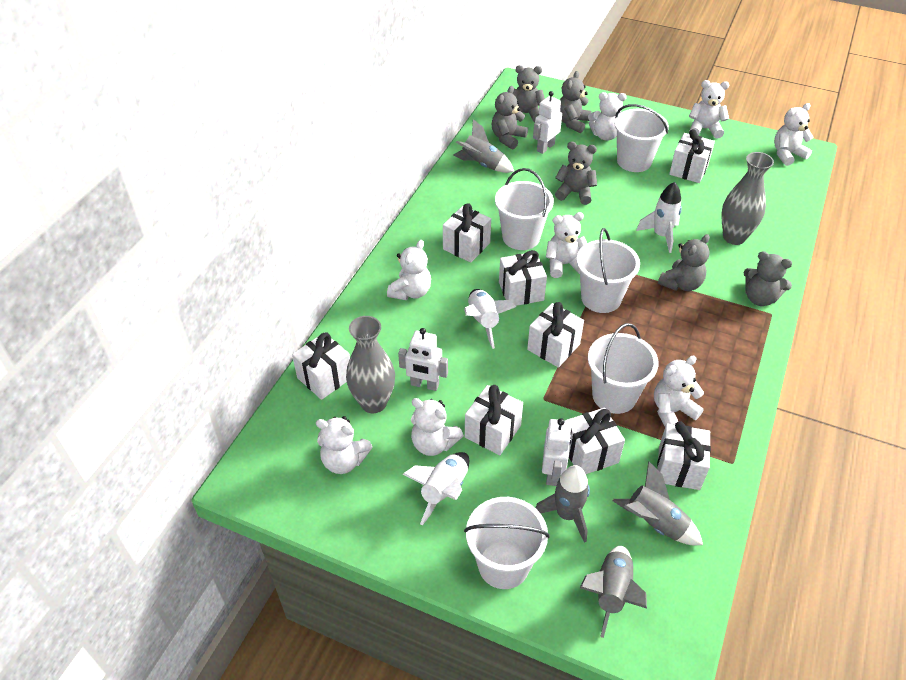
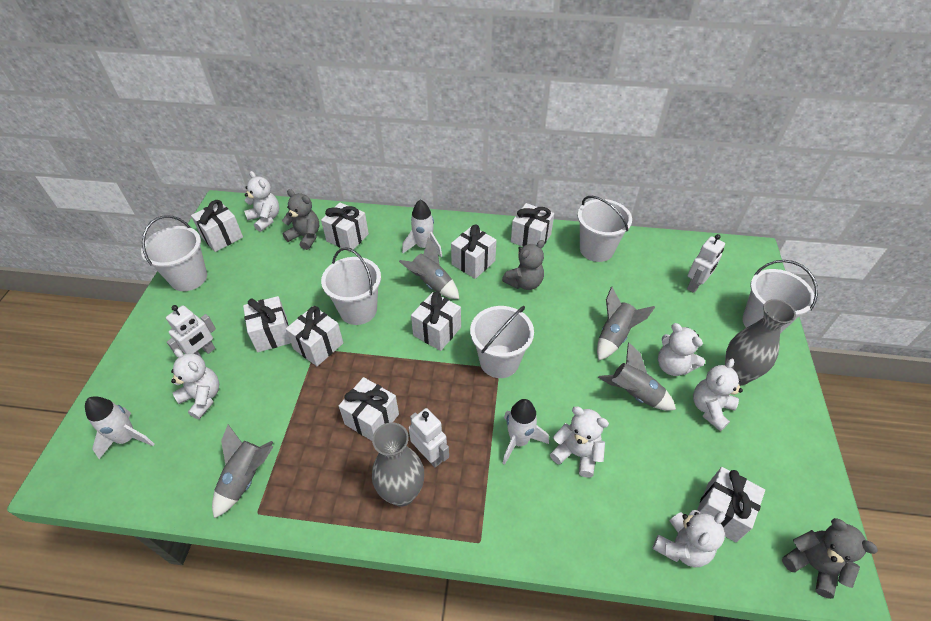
grey teddy bear: 6 -> 3
white gift: 8 -> 9
white teddy bear: 8 -> 6

